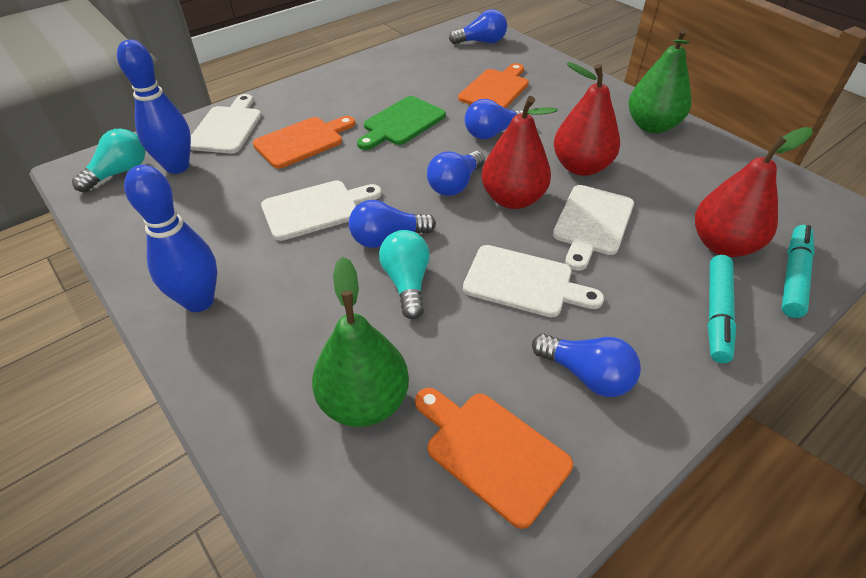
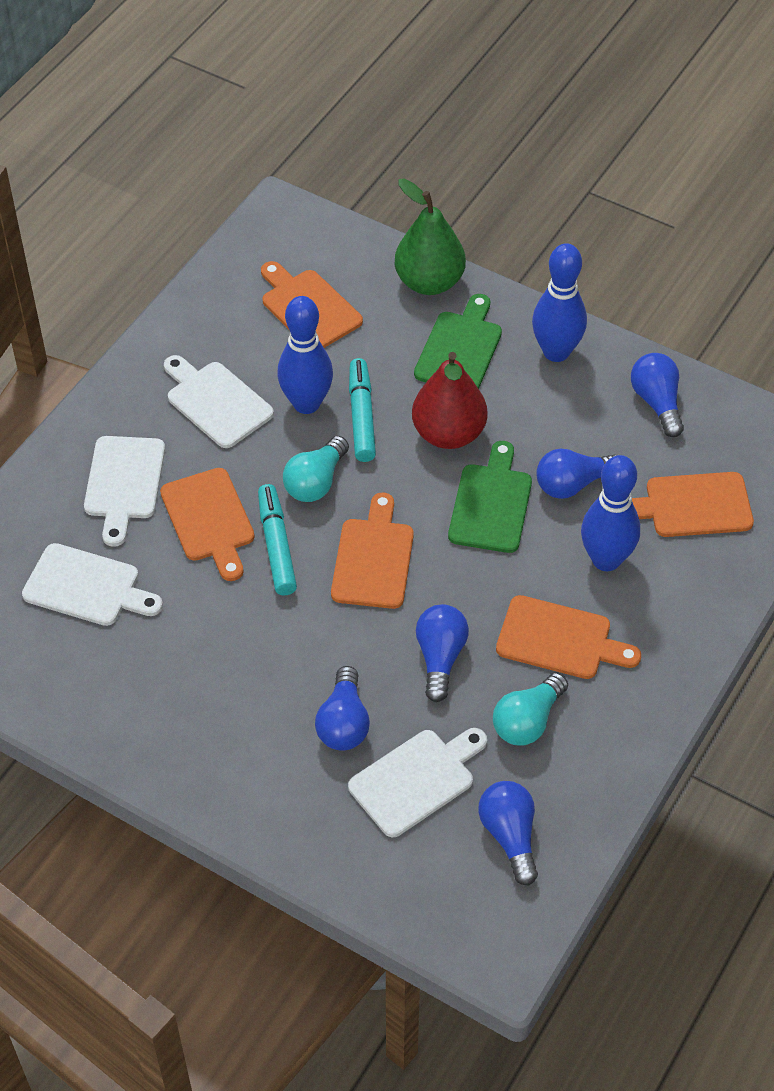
blue bowling pin: 2 -> 3
green cutting board: 1 -> 2
green pear: 2 -> 1
orange cutting board: 3 -> 5
red pear: 3 -> 1

